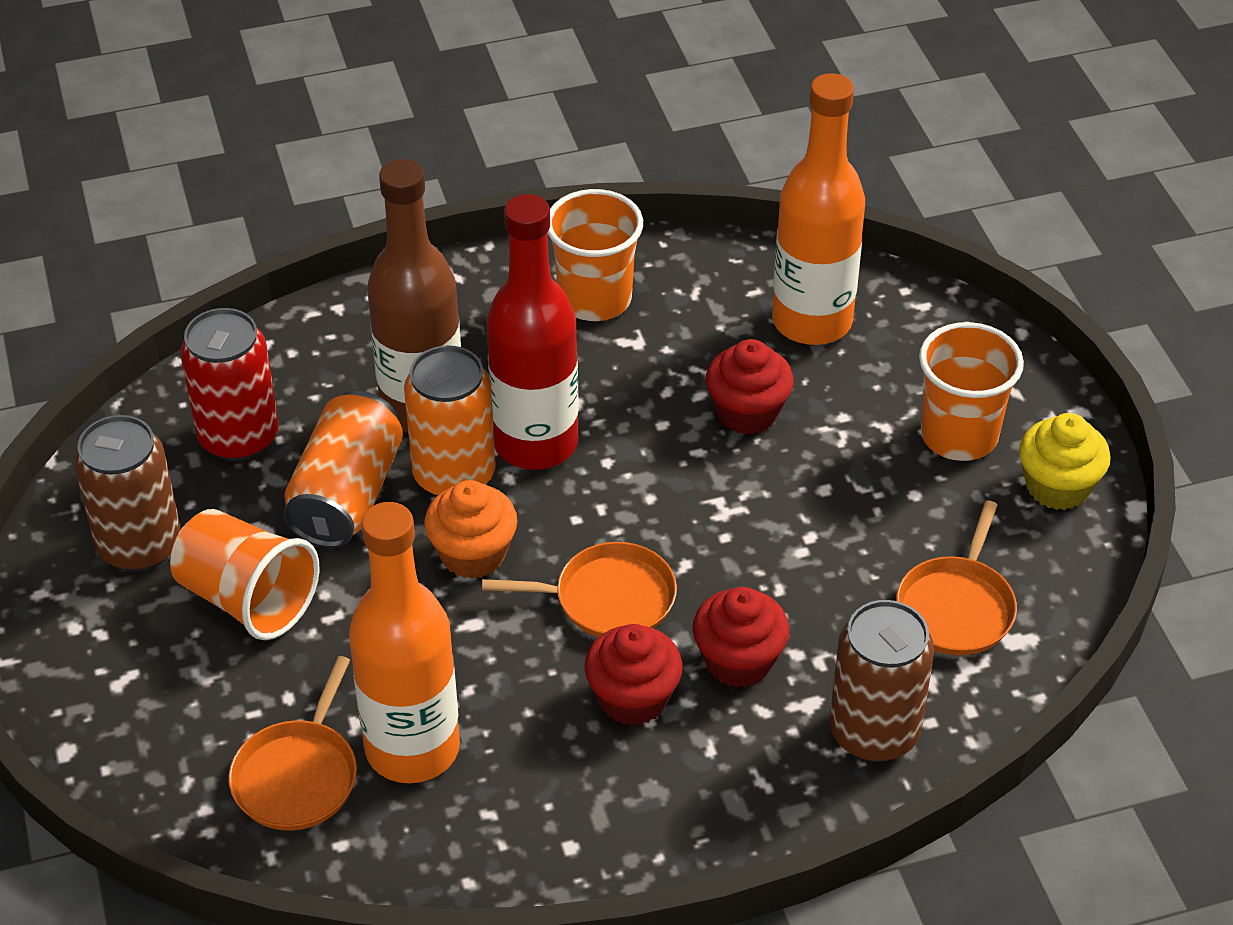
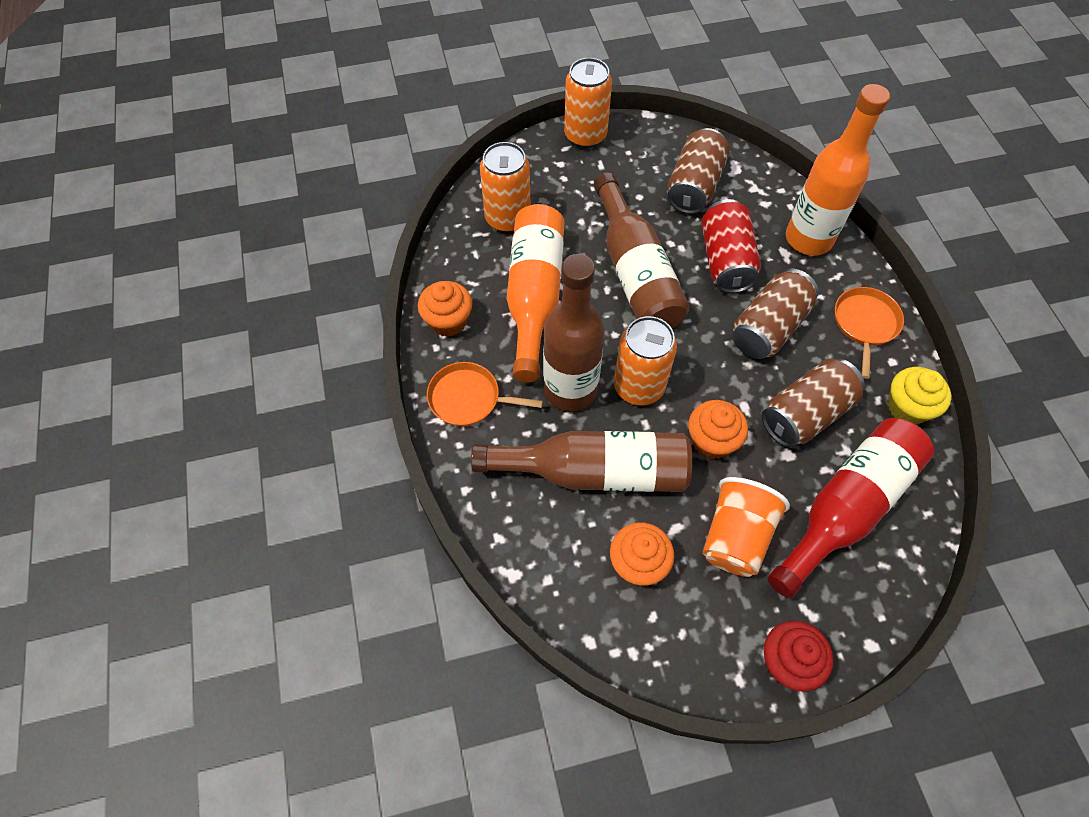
brown bottle: 1 -> 3
brown can: 2 -> 3
orange can: 2 -> 3
orange cup: 3 -> 1
orange cupcake: 1 -> 3
orange pan: 3 -> 2
red cupcake: 3 -> 1

